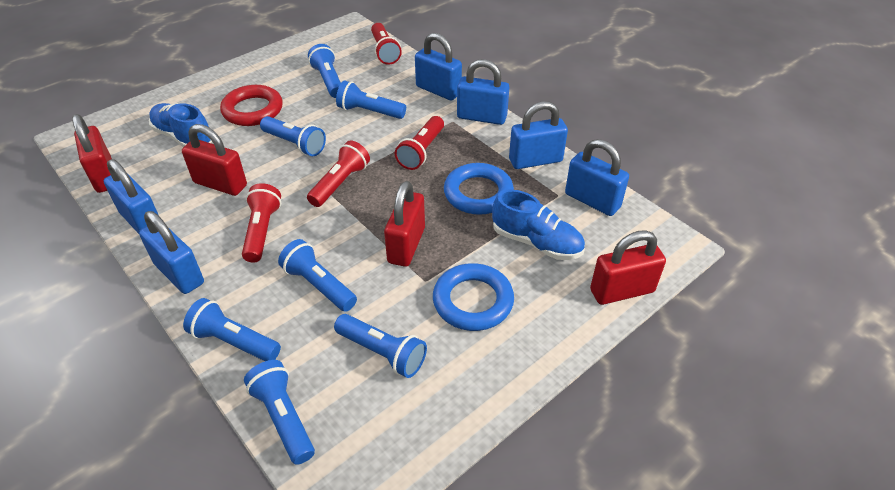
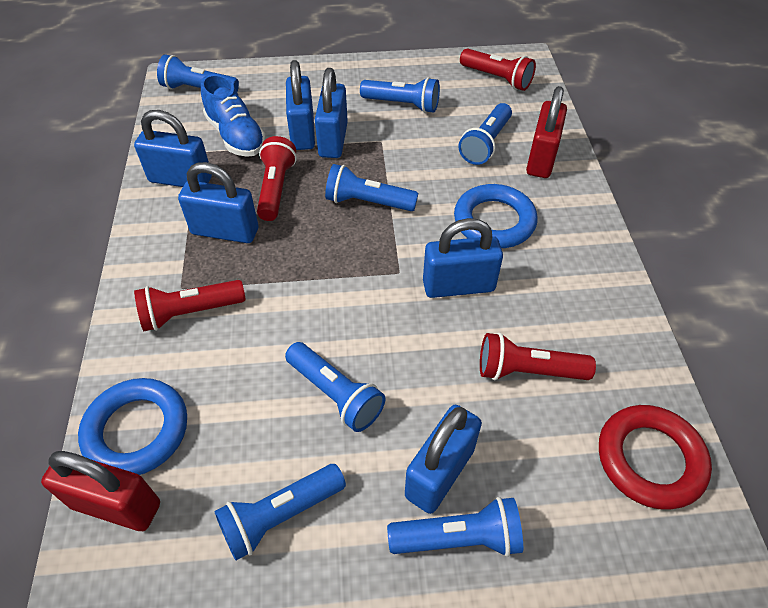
blue shoe: 2 -> 1
red padlock: 4 -> 2

